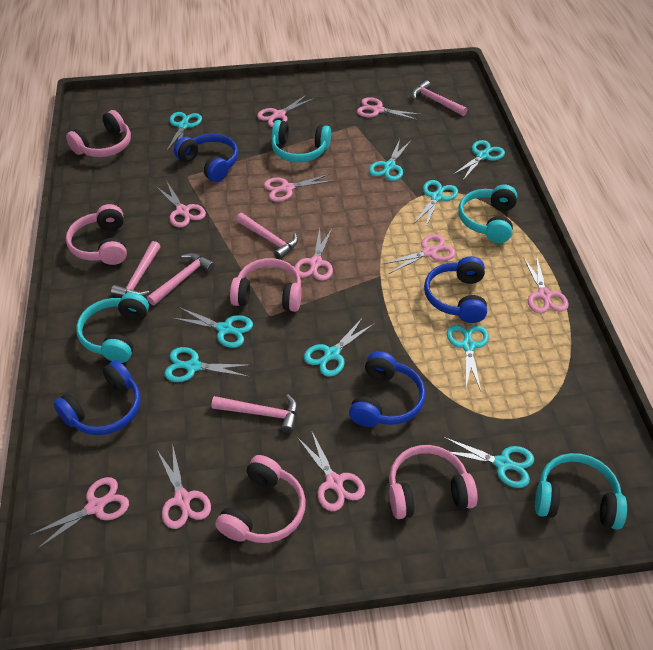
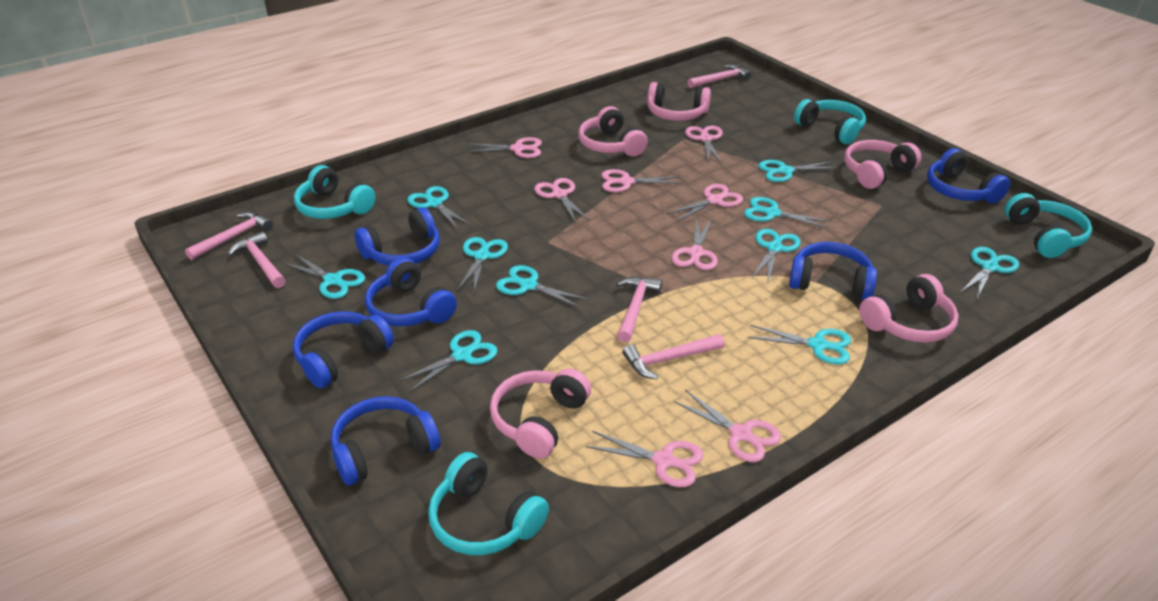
blue headphones: 4 -> 6
pink scissors: 10 -> 8
turquoise scissors: 9 -> 10

